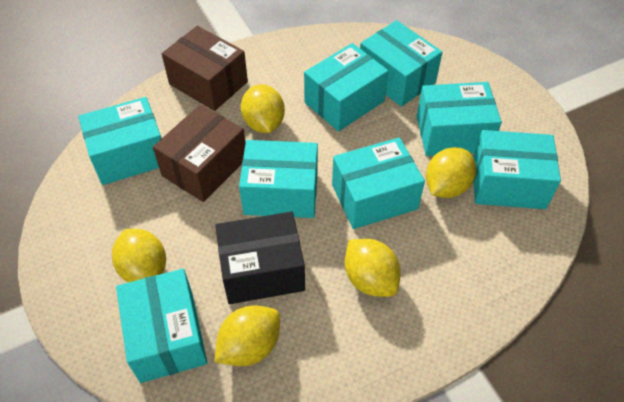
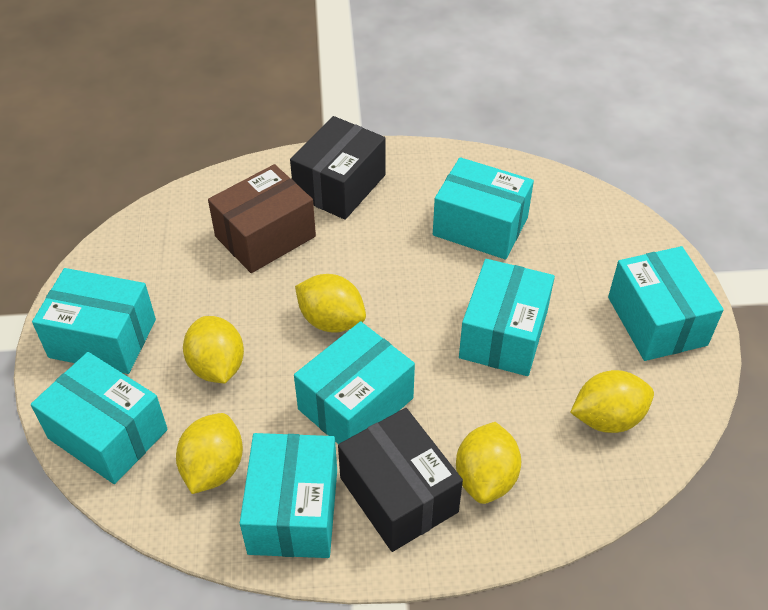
black box: 1 -> 2
brown box: 2 -> 1
turquoise box: 8 -> 7

